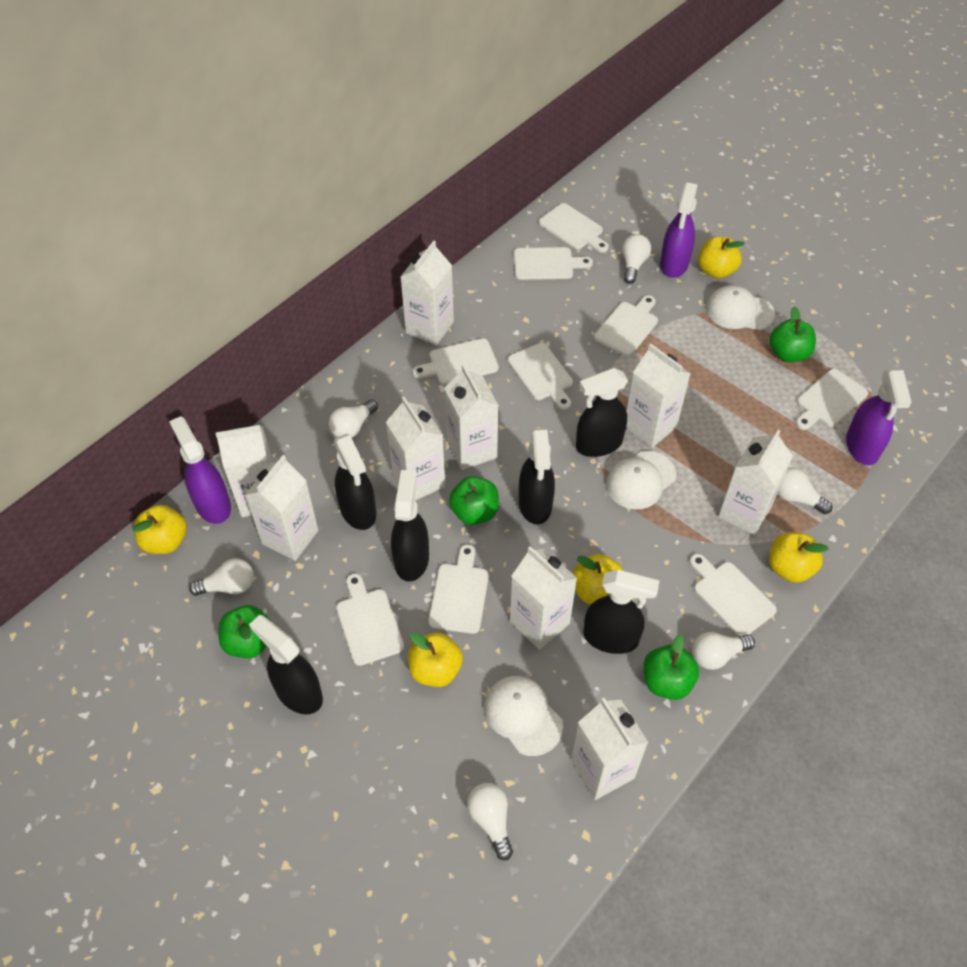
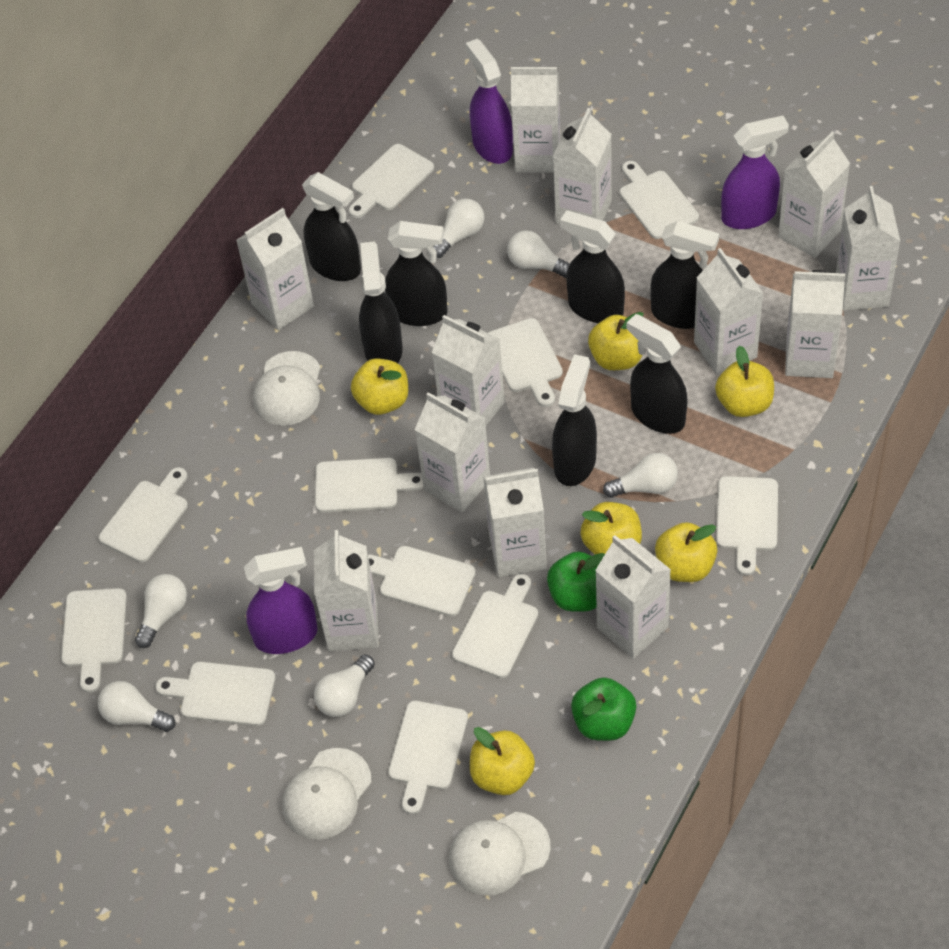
black spray bottle: 6 -> 7
green apple: 4 -> 2
white carton: 9 -> 12
white cutting board: 9 -> 11
yellow apple: 5 -> 6

